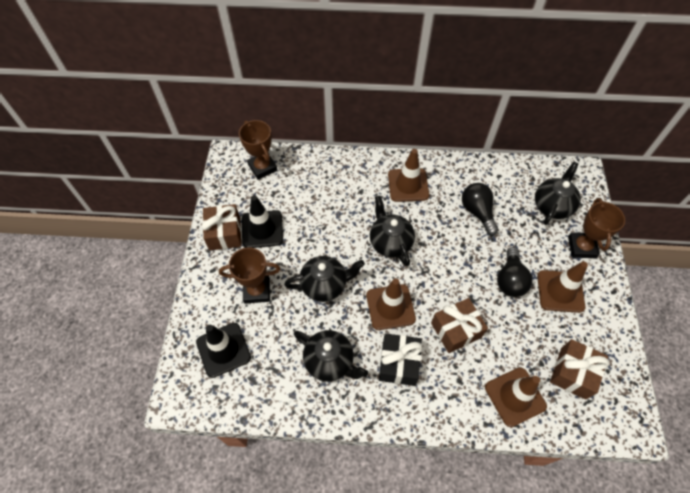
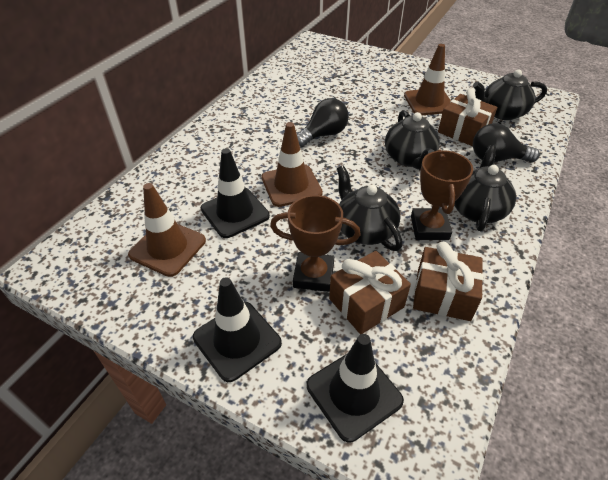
black gift: 1 -> 0
black traffic cone: 2 -> 3
brown traffic cone: 4 -> 3
brown trophy: 3 -> 2

